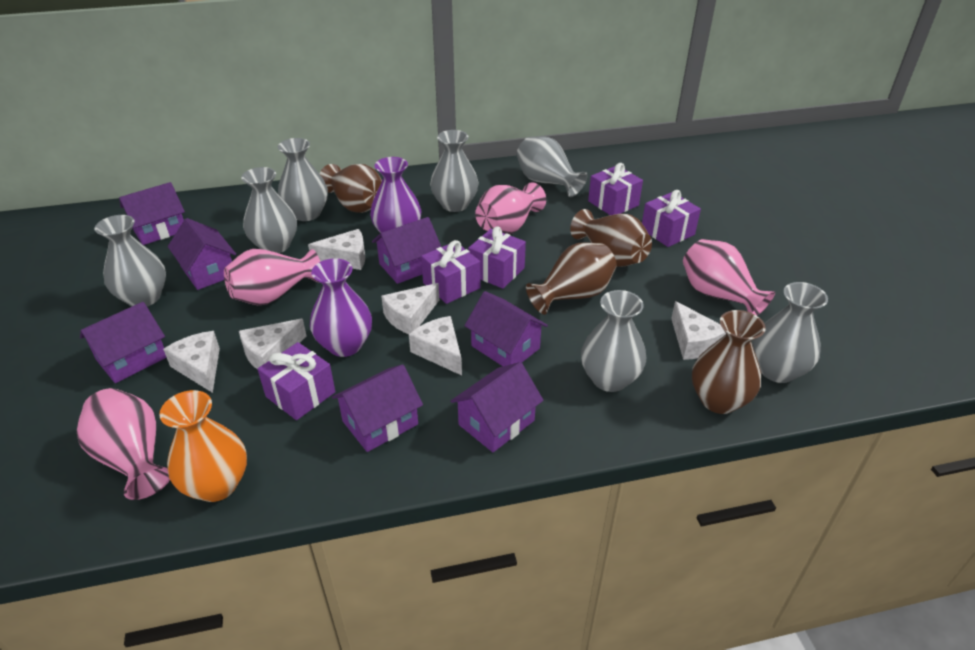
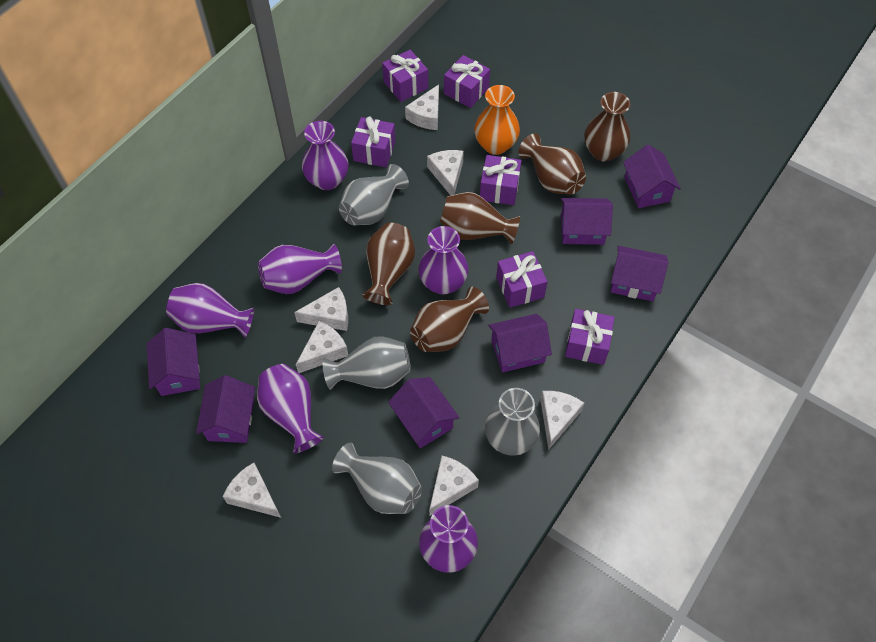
brown vase: 4 -> 5
grey vase: 7 -> 4
pink vase: 4 -> 0
purple gift: 5 -> 6
purple vase: 2 -> 6
white cheese: 6 -> 7

